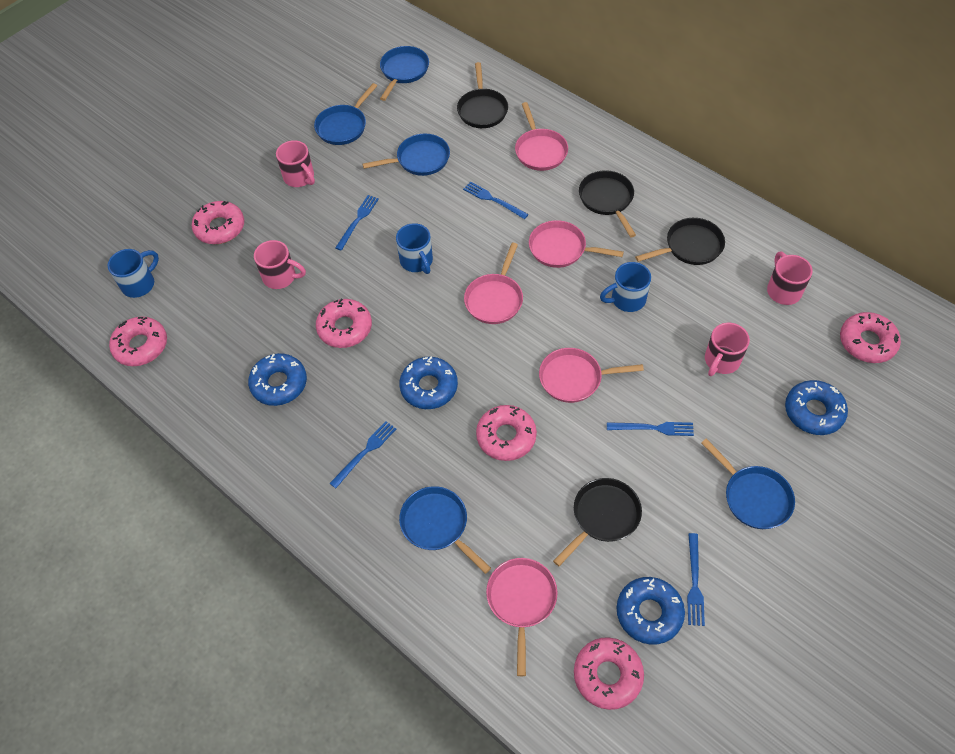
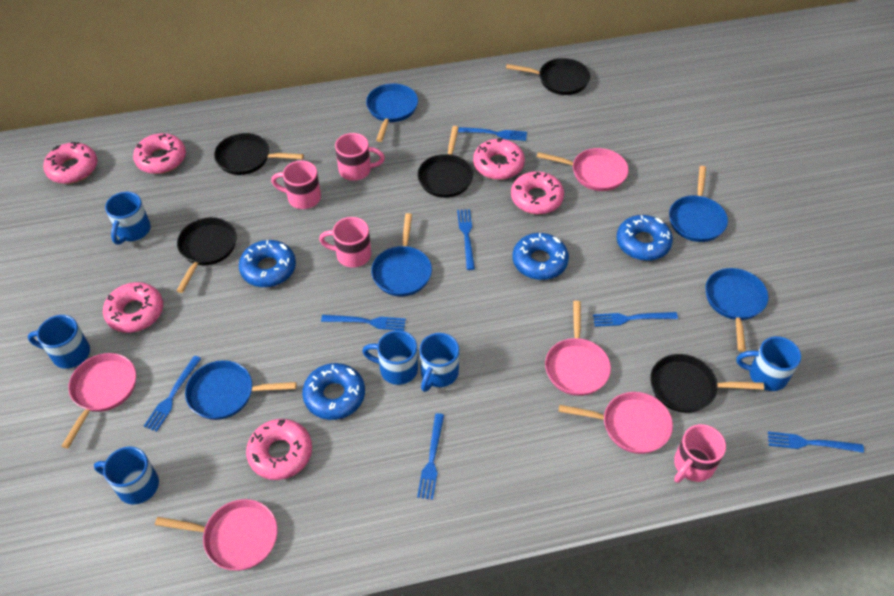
black pan: 4 -> 5
blue fork: 5 -> 7
blue mug: 3 -> 6

